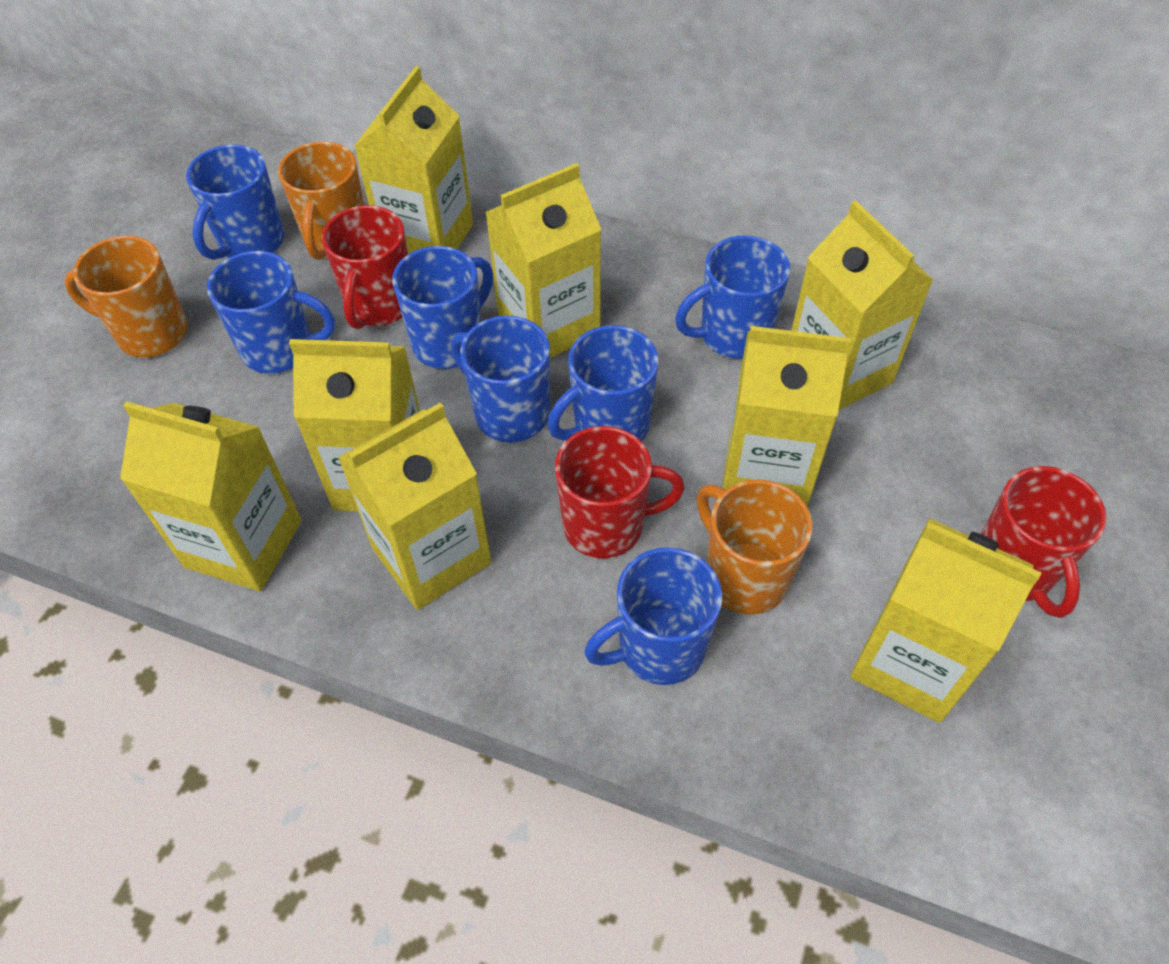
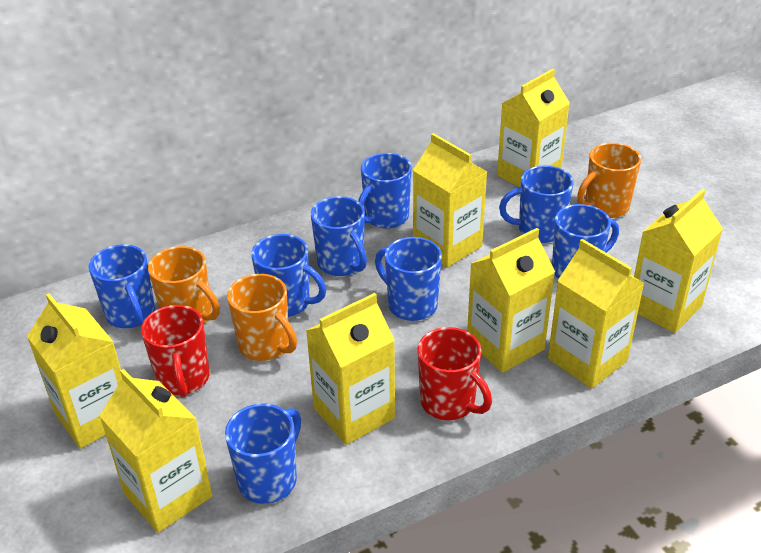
blue mug: 7 -> 8
red mug: 3 -> 2

